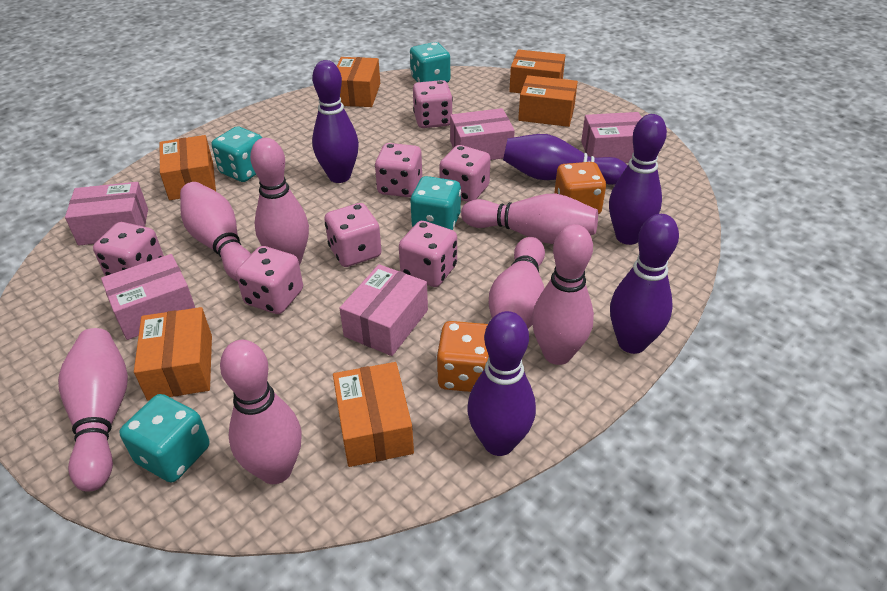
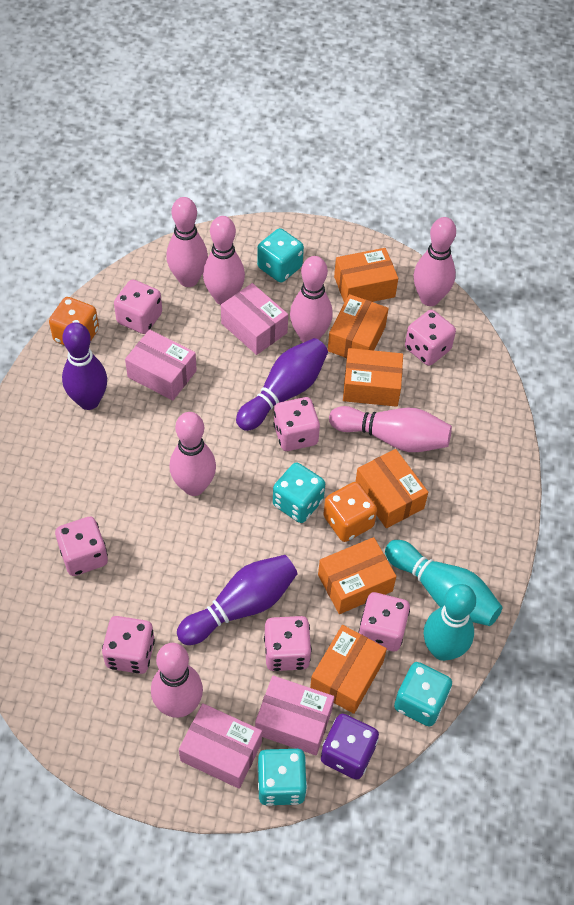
pink box: 5 -> 4
purple bowling pin: 5 -> 3
purple dice: 0 -> 1
turquoise bowling pin: 0 -> 2

